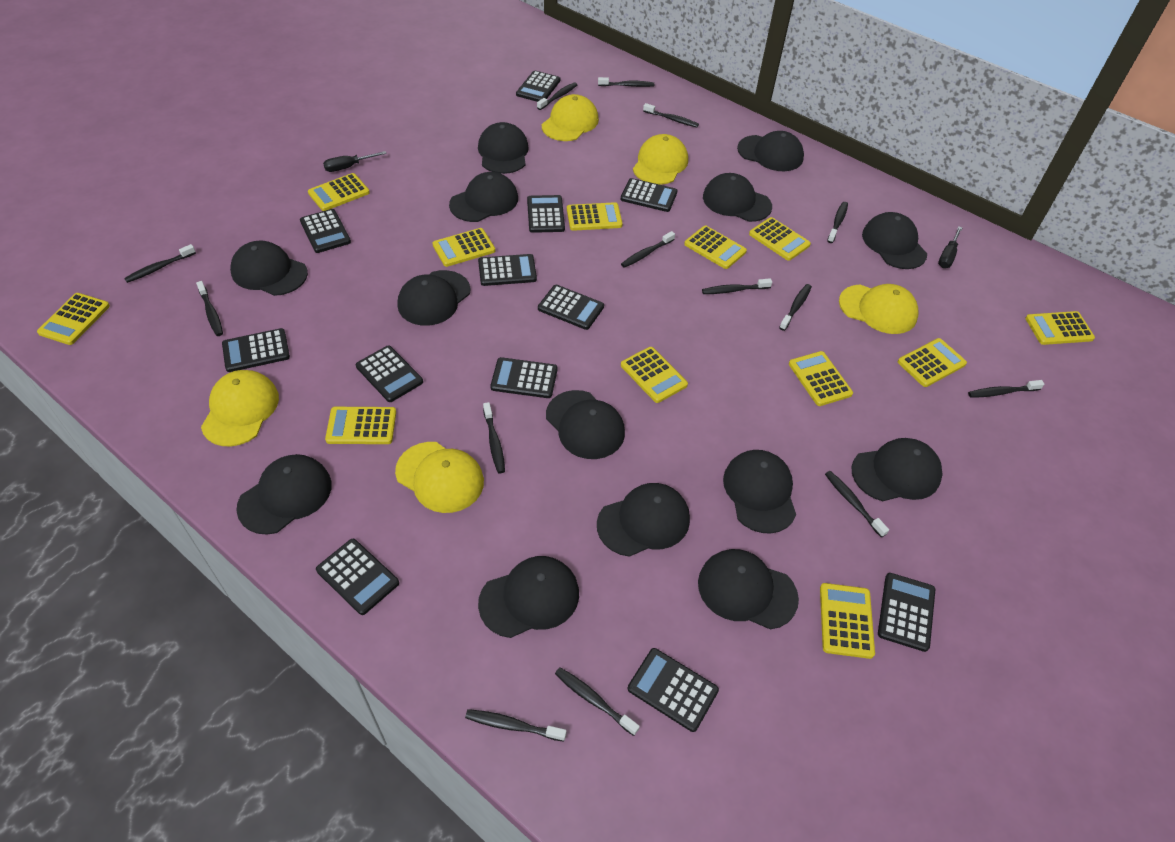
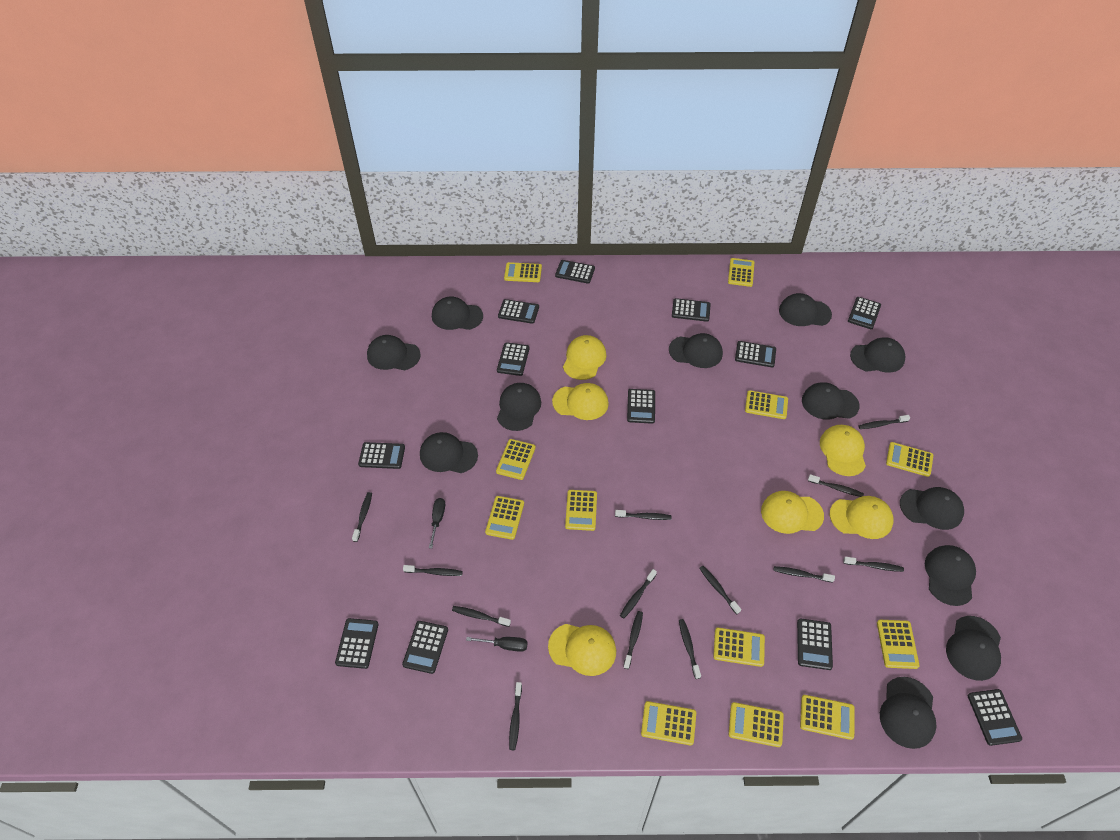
black cap: 14 -> 12
black toothbrush: 14 -> 13
yellow cap: 5 -> 6

